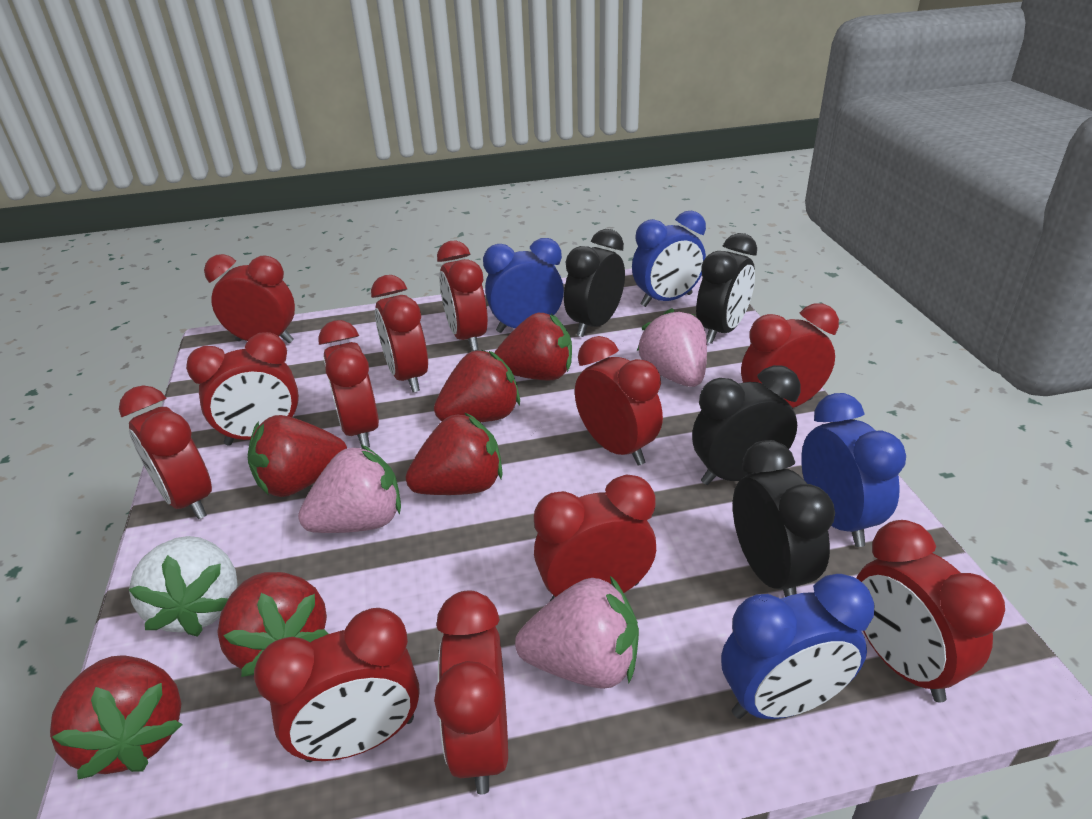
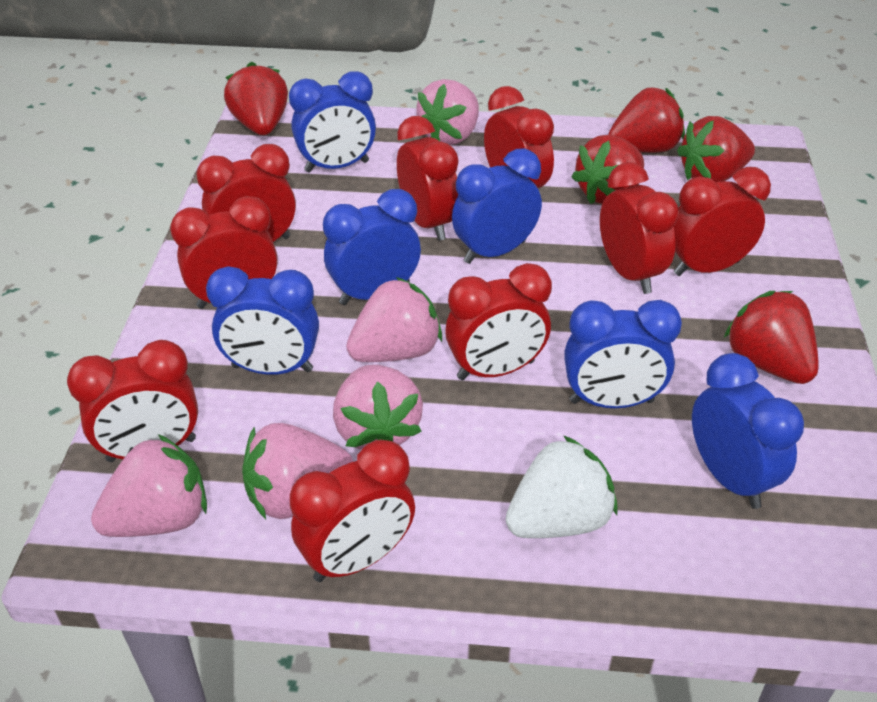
black clock: 4 -> 0
blue clock: 4 -> 6
pink strawberry: 3 -> 5
red clock: 12 -> 9
red strawberry: 6 -> 5

